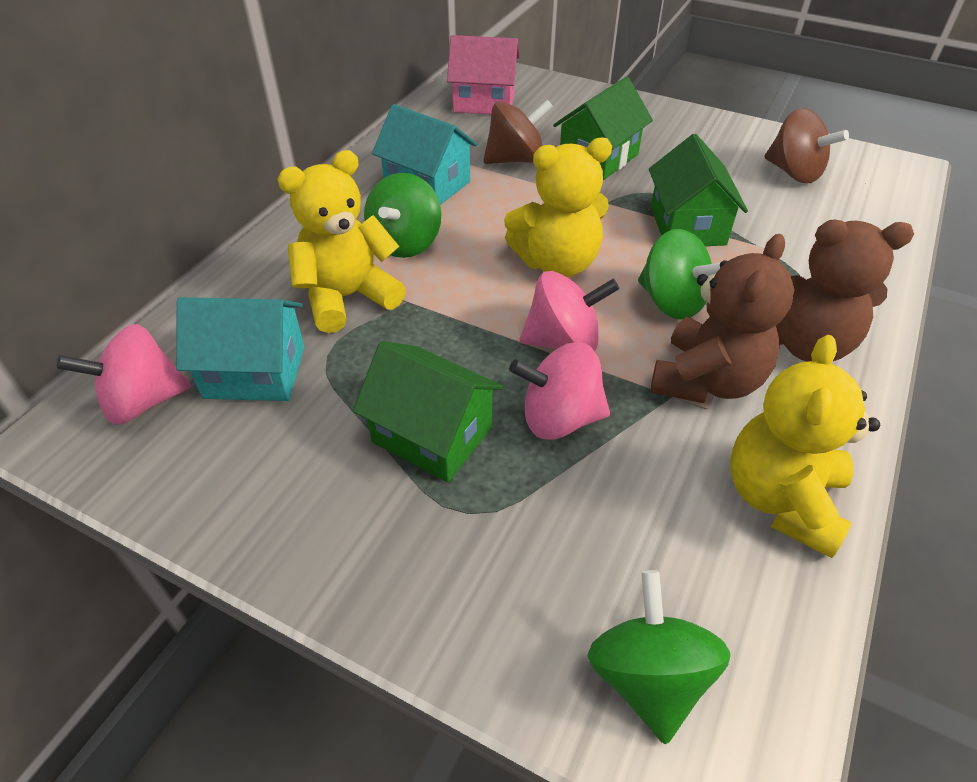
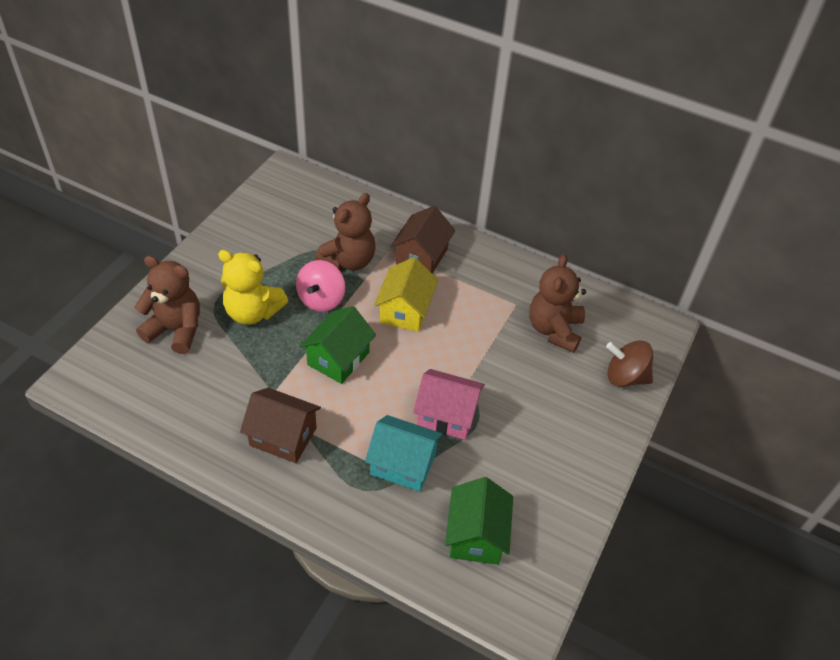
brown house: 0 -> 2
brown spinning top: 2 -> 1
brown teddy bear: 2 -> 3
green house: 3 -> 2
green spinning top: 3 -> 0
pink spinning top: 3 -> 1
turquoise house: 2 -> 1
yellow house: 0 -> 1
yellow teddy bear: 3 -> 1

